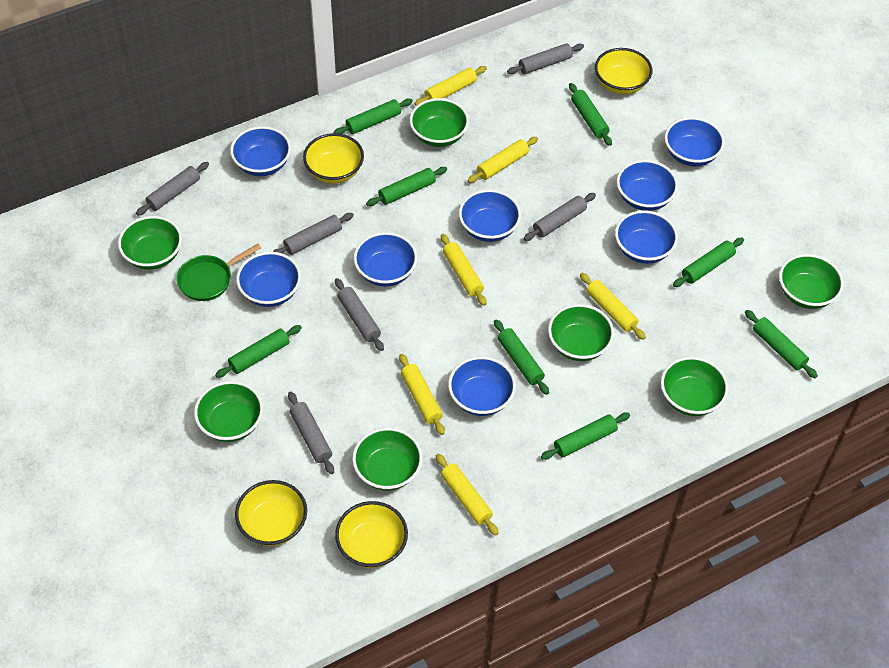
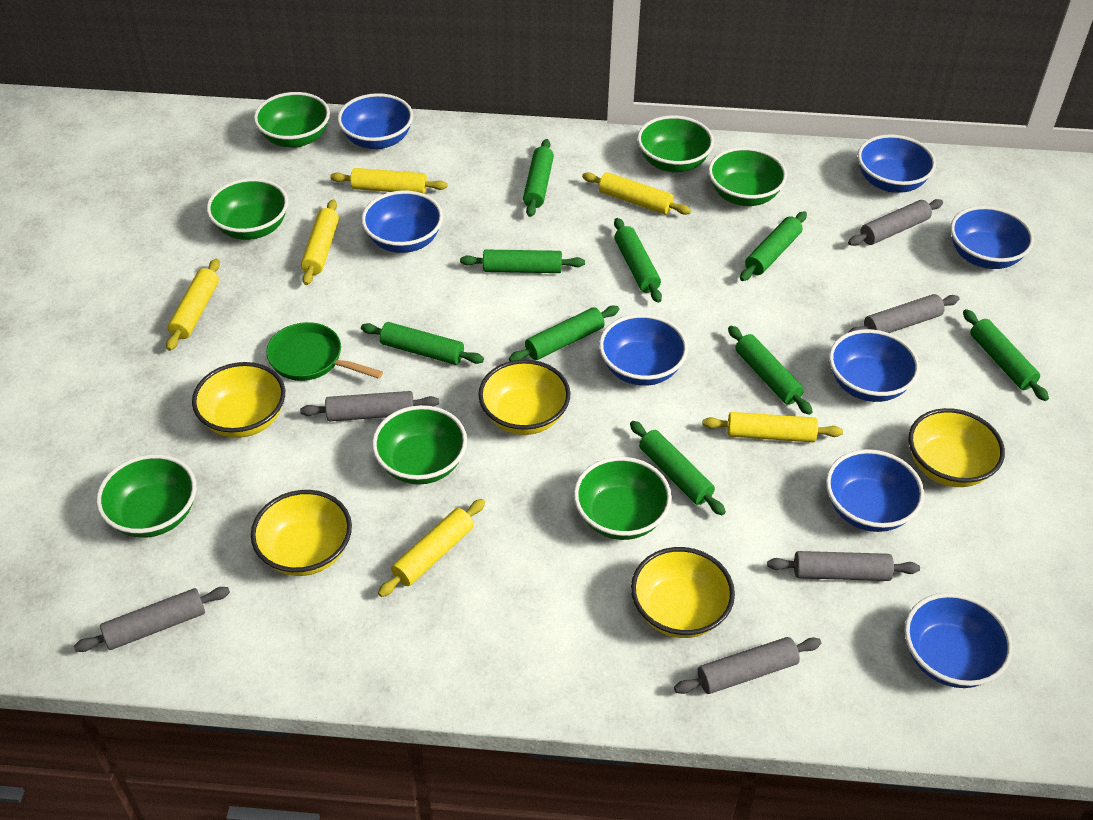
green rolling pin: 8 -> 9
yellow bowl: 4 -> 5

